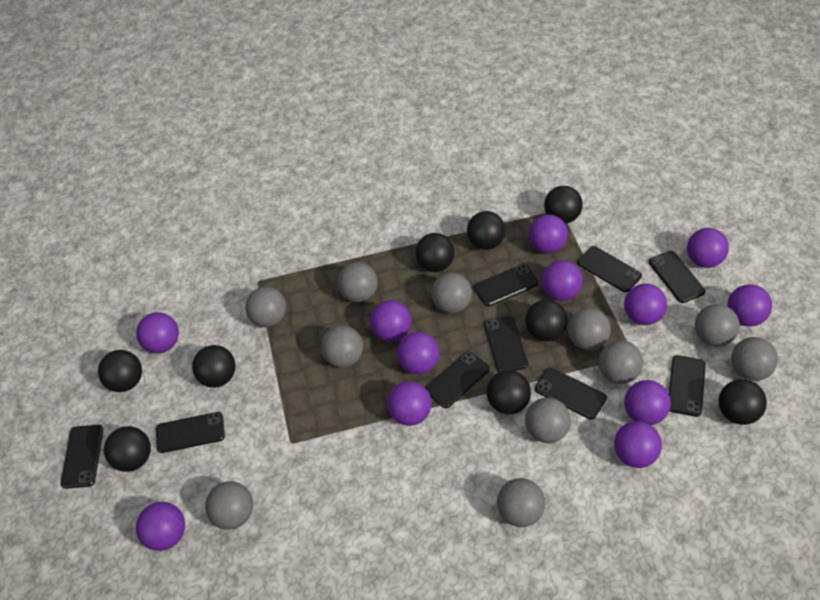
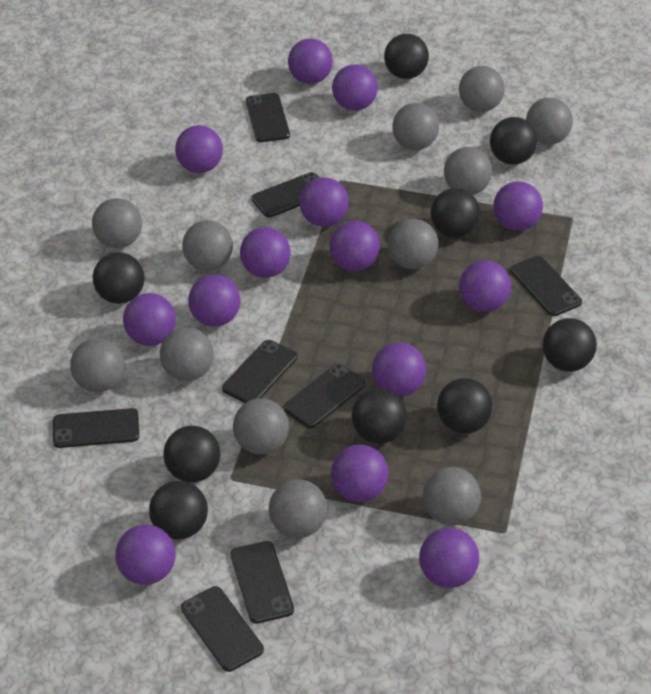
black phone: 9 -> 8
grey ball: 11 -> 12
purple ball: 12 -> 14

